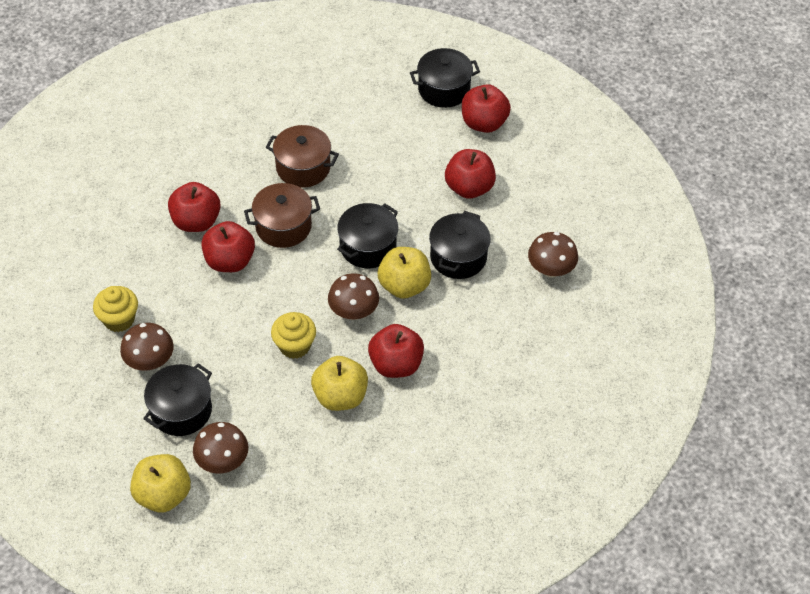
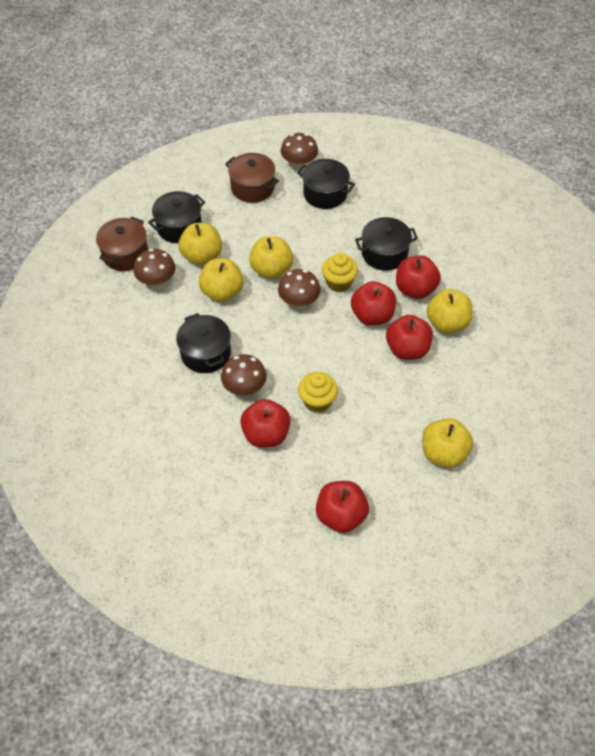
yellow apple: 3 -> 5

